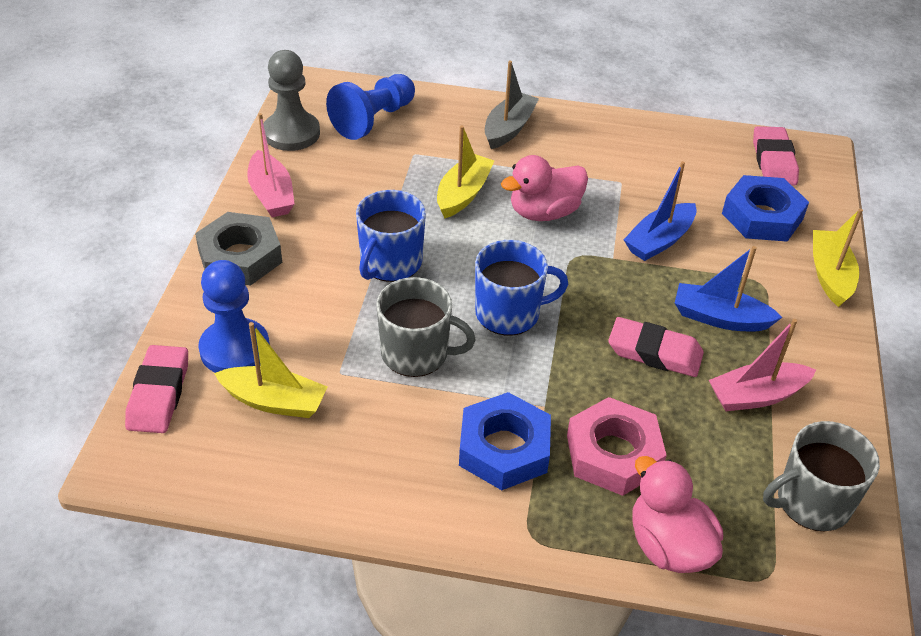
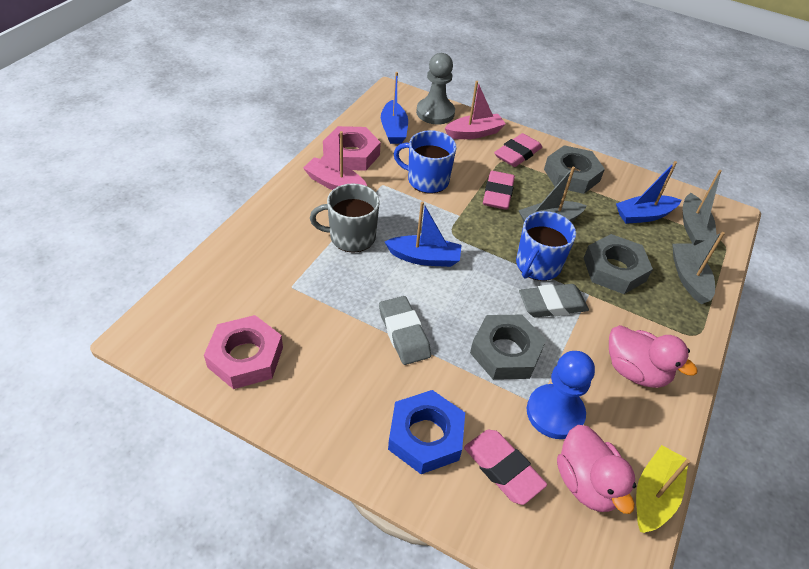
blue boat: 2 -> 3
blue nut: 2 -> 1
blue pawn: 2 -> 1
grey boat: 1 -> 3
grey eraser: 0 -> 2
grey mug: 2 -> 1
grey nut: 1 -> 3
pink nut: 1 -> 2
yellow boat: 3 -> 1

